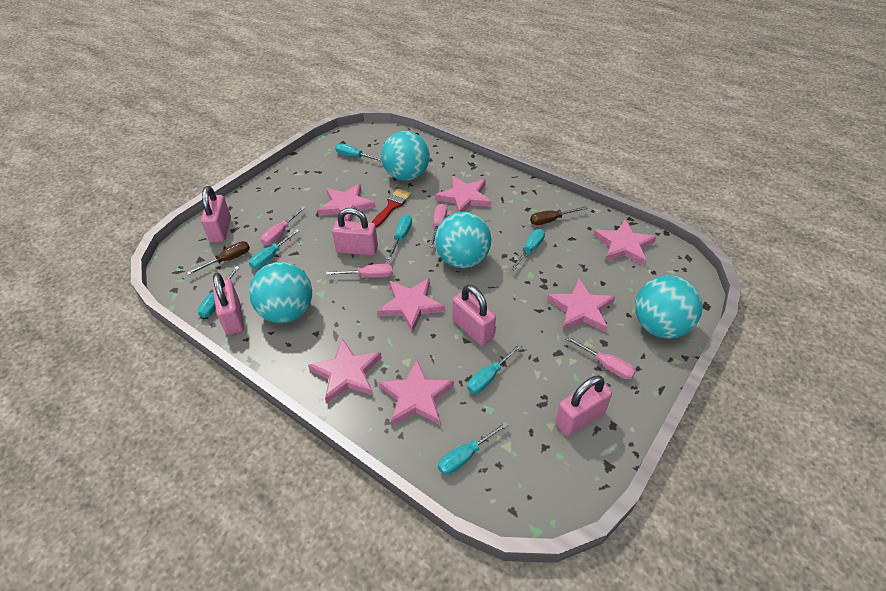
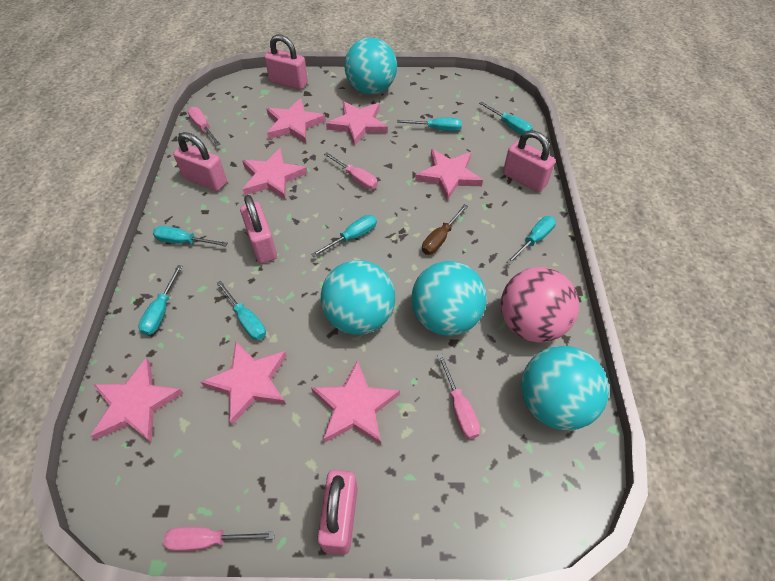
brown screwdriver: 2 -> 1
pink ball: 0 -> 1
red brush: 1 -> 0

